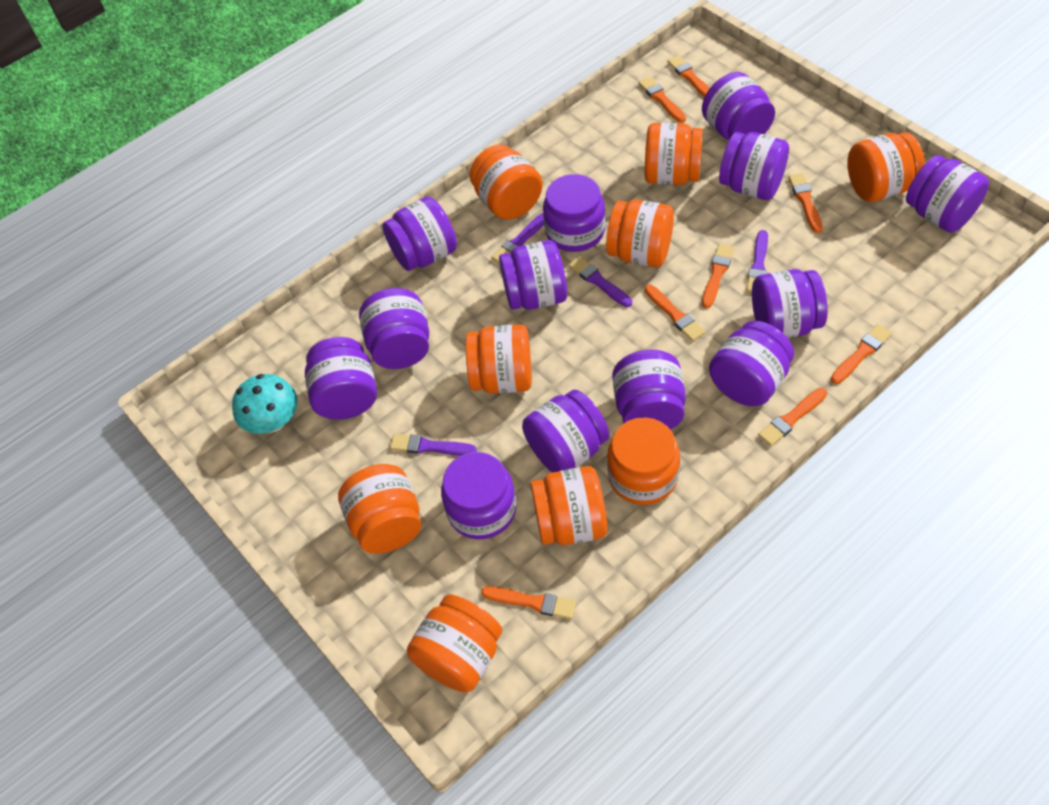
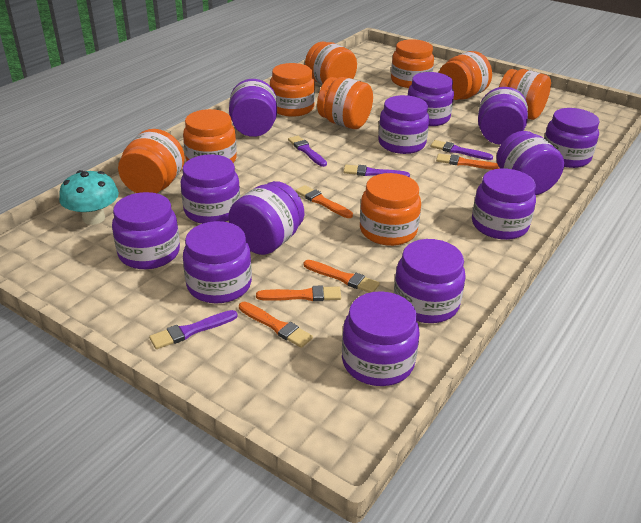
orange brush: 8 -> 5

